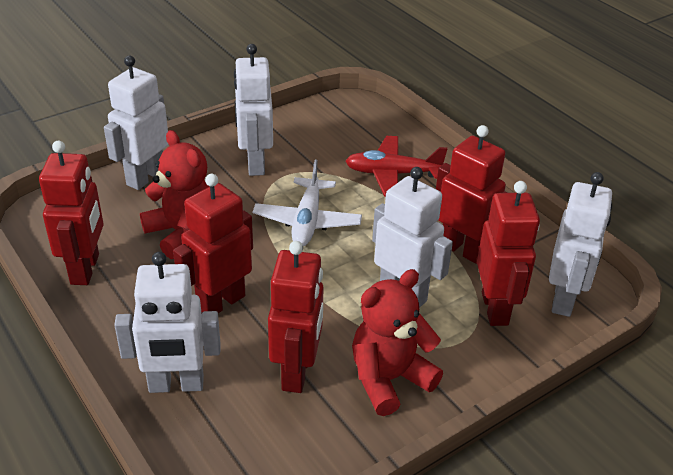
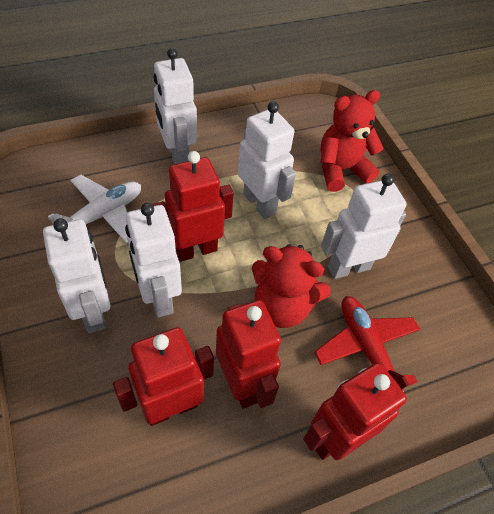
red robot: 5 -> 4

